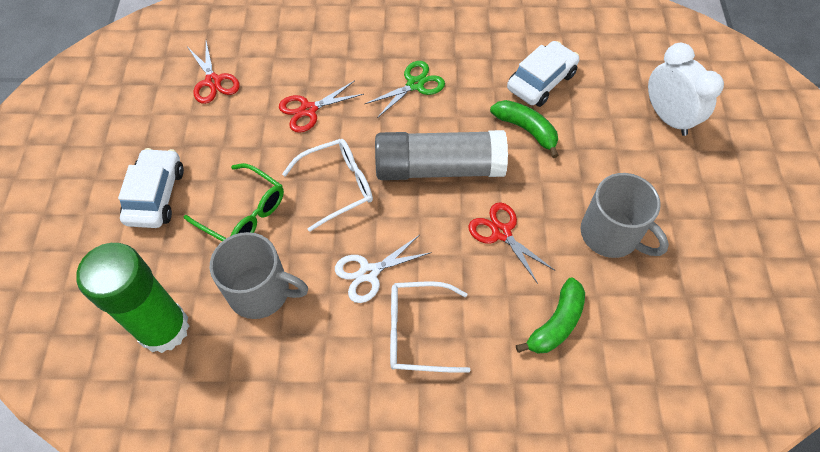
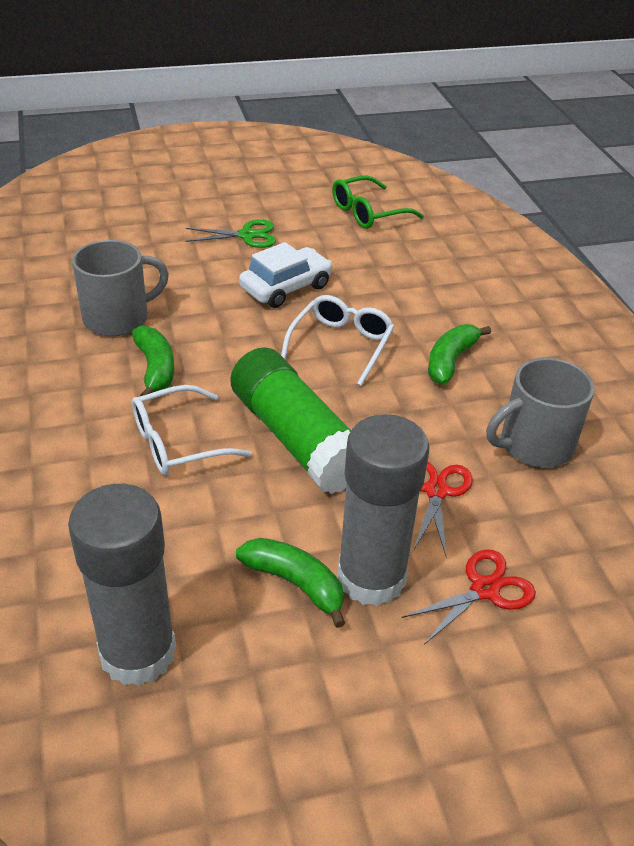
green banana: 2 -> 3
grey glue stick: 1 -> 2
red scissors: 3 -> 2
white car: 2 -> 1
white clock: 1 -> 0
white scissors: 1 -> 0

